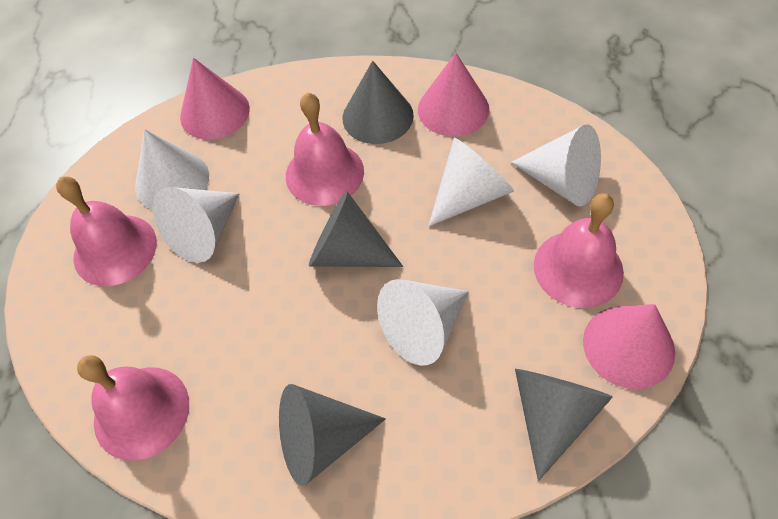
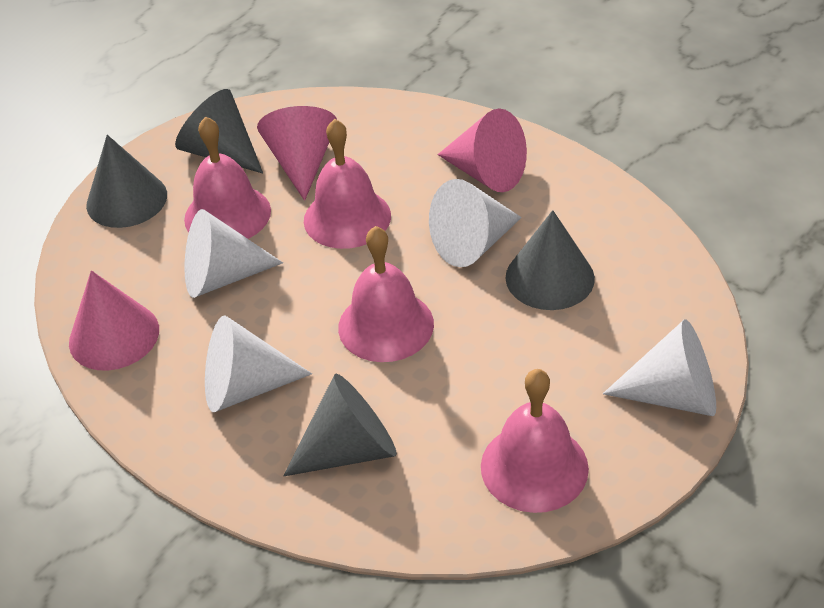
white cone: 5 -> 4

